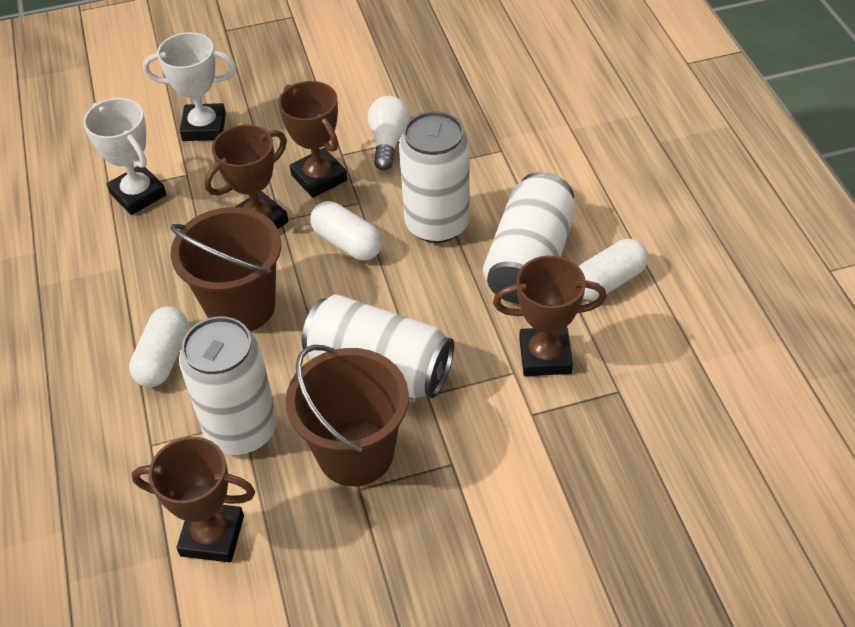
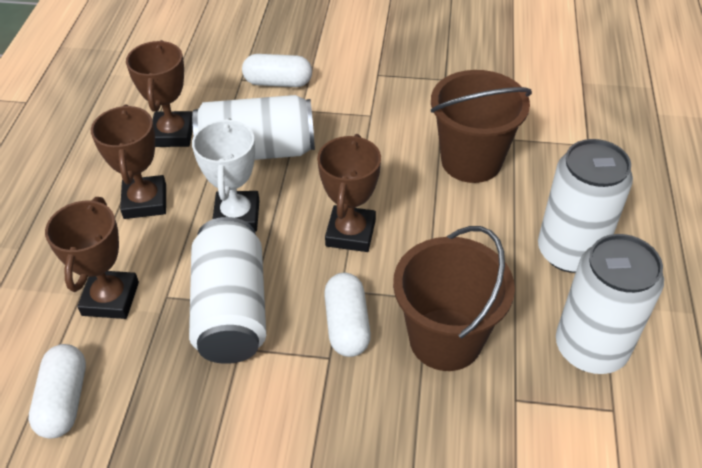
white light bulb: 1 -> 0
white trophy: 2 -> 1

